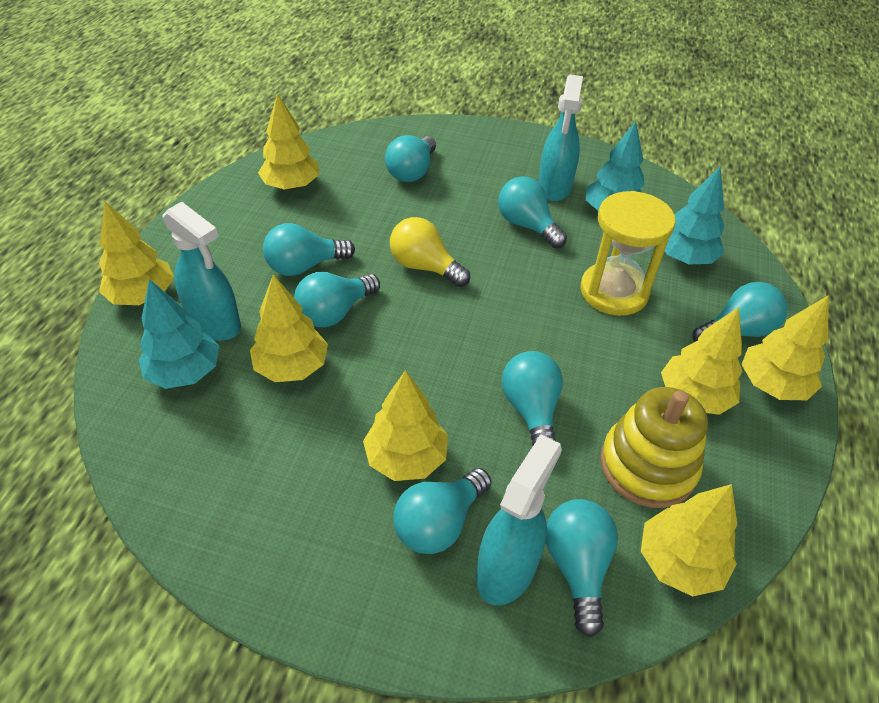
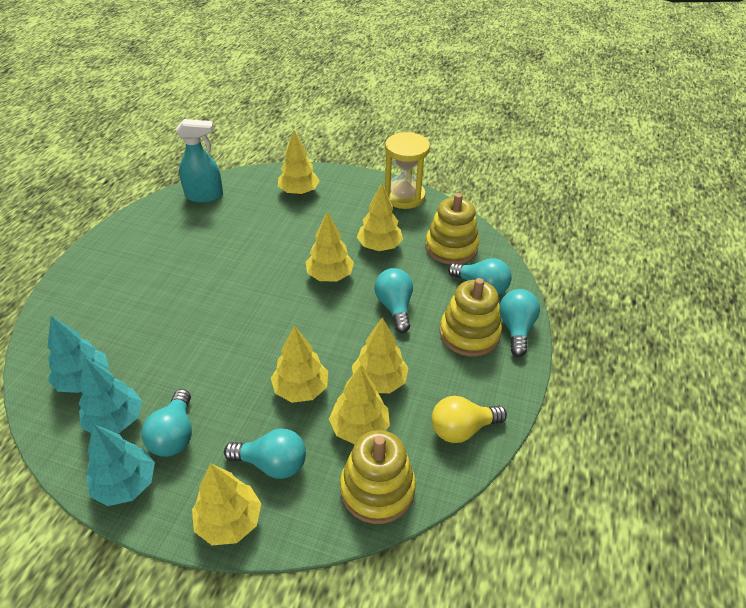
turquoise light bulb: 8 -> 5
turquoise spray bottle: 3 -> 1
yellow stacking toy: 1 -> 3

